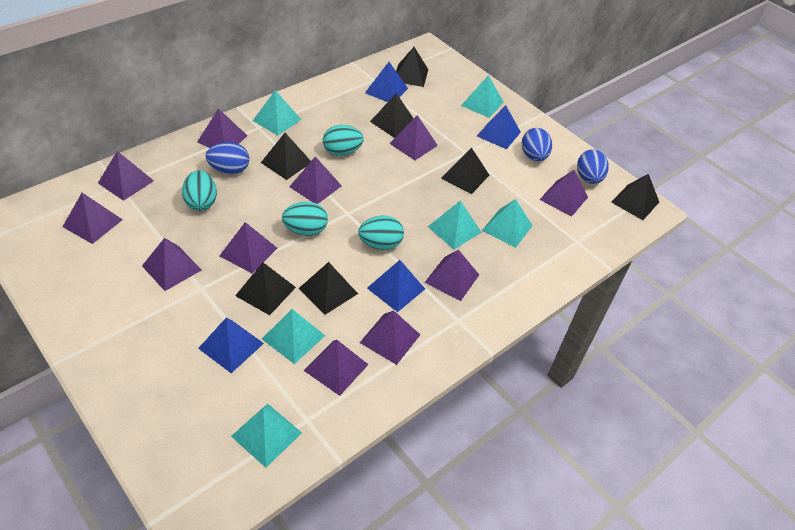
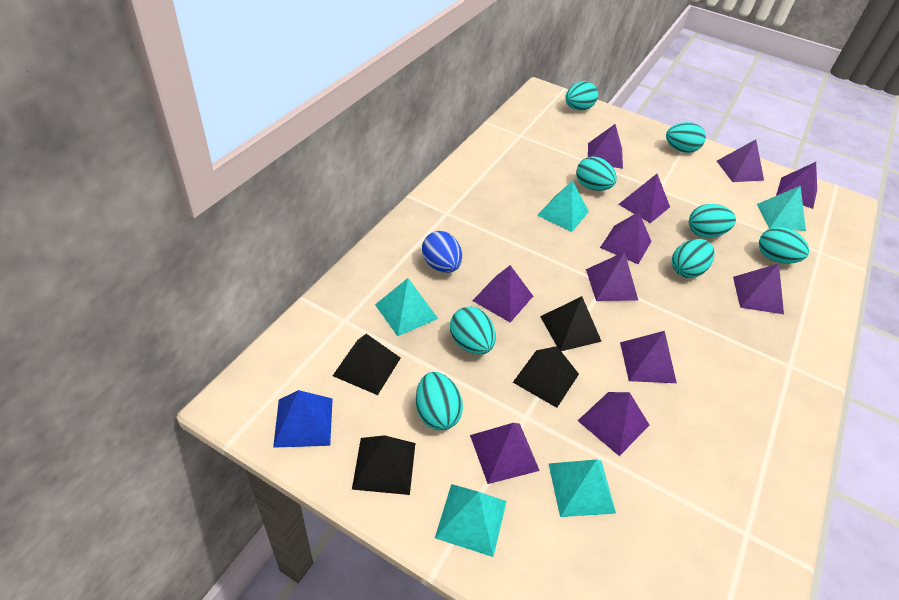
black pyramid: 7 -> 4
blue egg: 3 -> 1
blue pyramid: 4 -> 1
turquoise egg: 4 -> 8
turquoise pyramid: 6 -> 5

